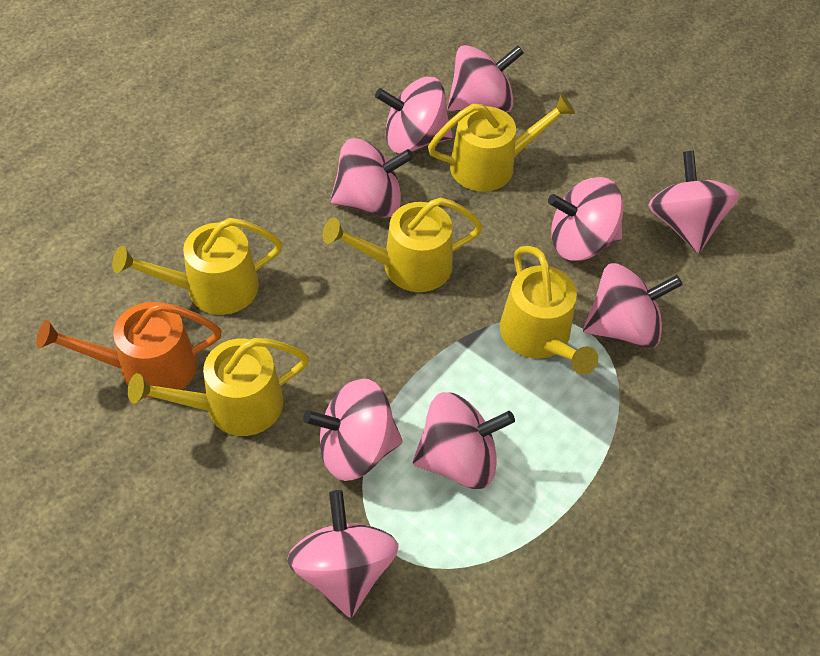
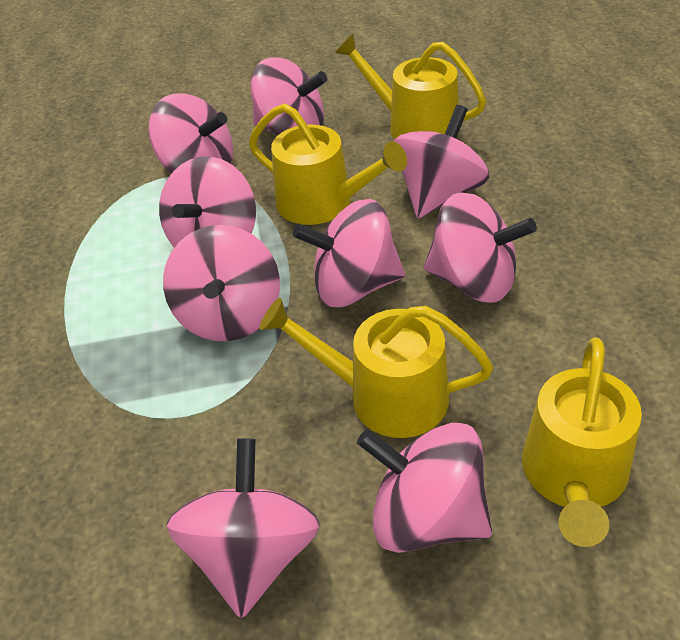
orange watering can: 1 -> 0
yellow watering can: 5 -> 4

